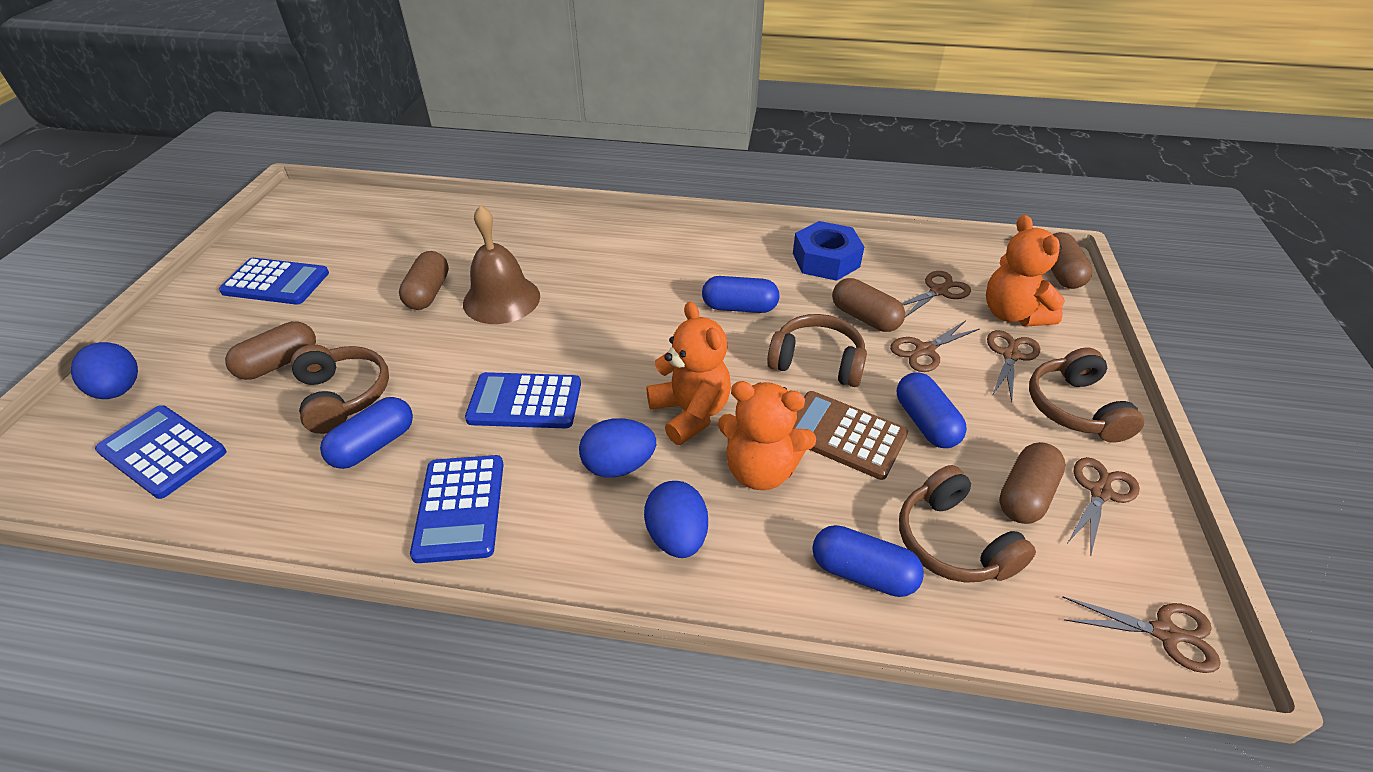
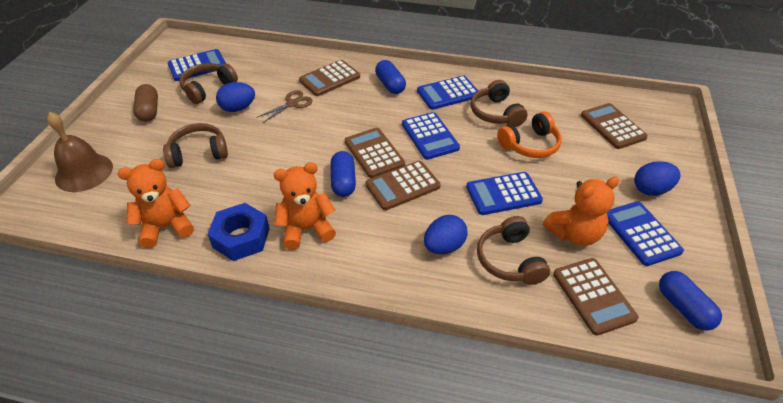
blue calculator: 4 -> 5
blue capsule: 4 -> 3
brown calculator: 1 -> 5
brown capsule: 5 -> 1
brown scissors: 5 -> 1
orange headphones: 0 -> 1

